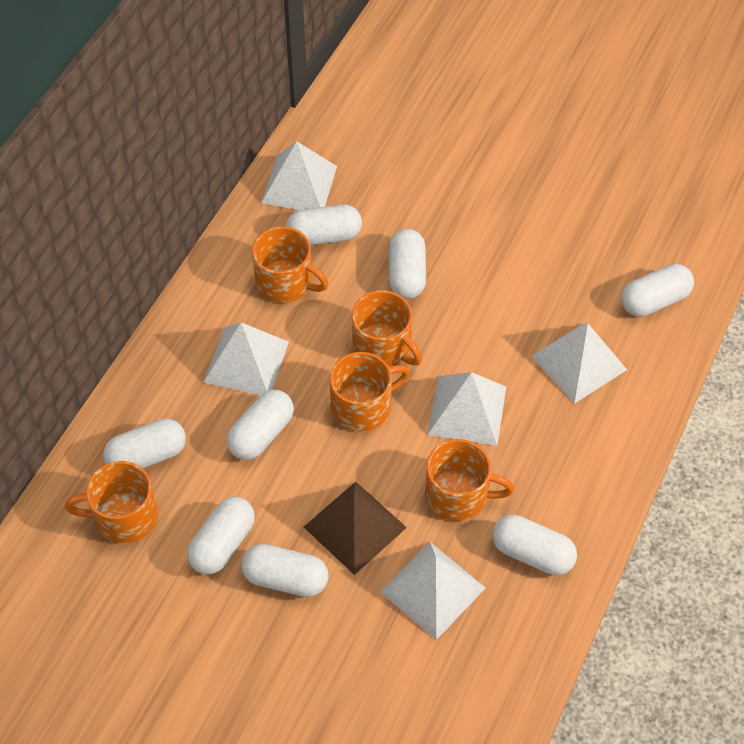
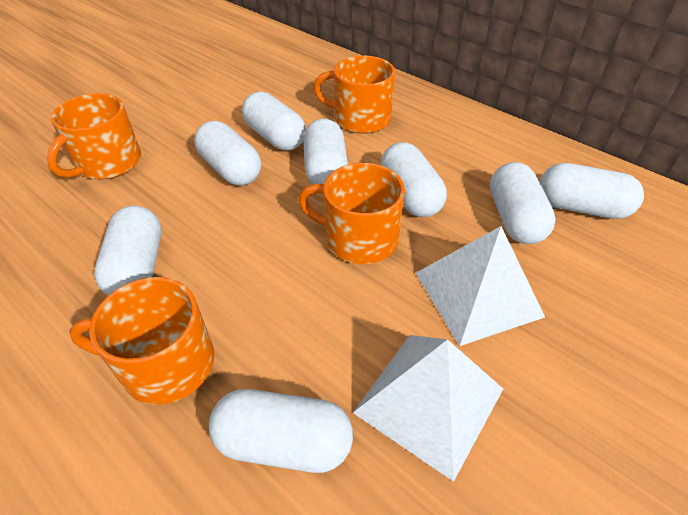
brown pyramid: 1 -> 0
orange mug: 5 -> 4
white pyramid: 5 -> 2

